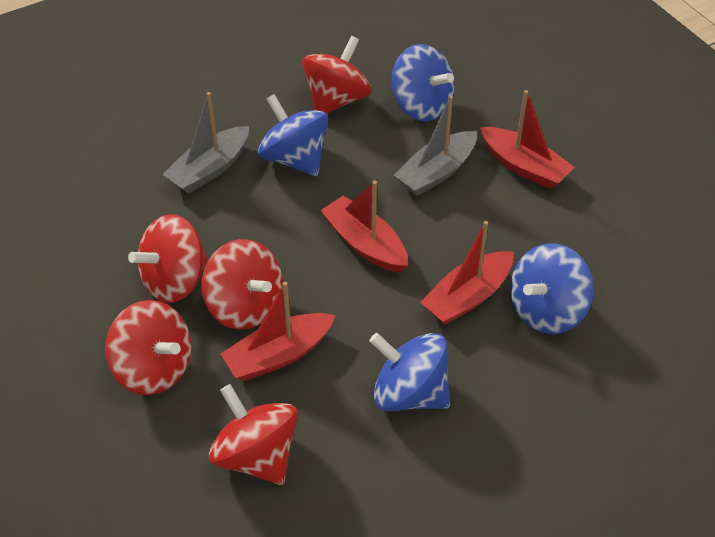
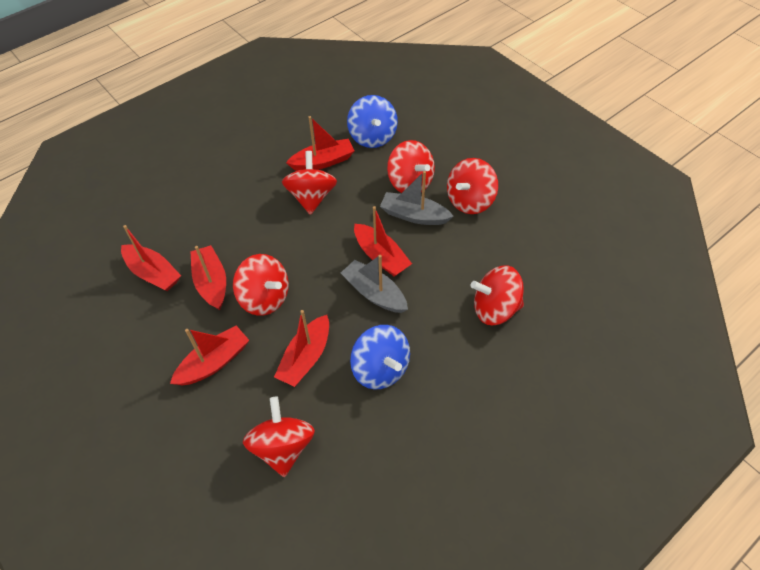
blue spinning top: 4 -> 2
red boat: 4 -> 6
red spinning top: 5 -> 6

